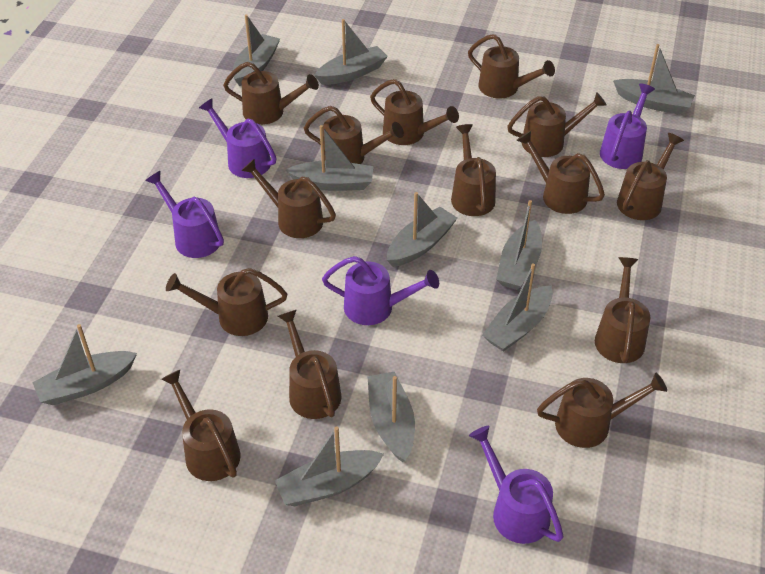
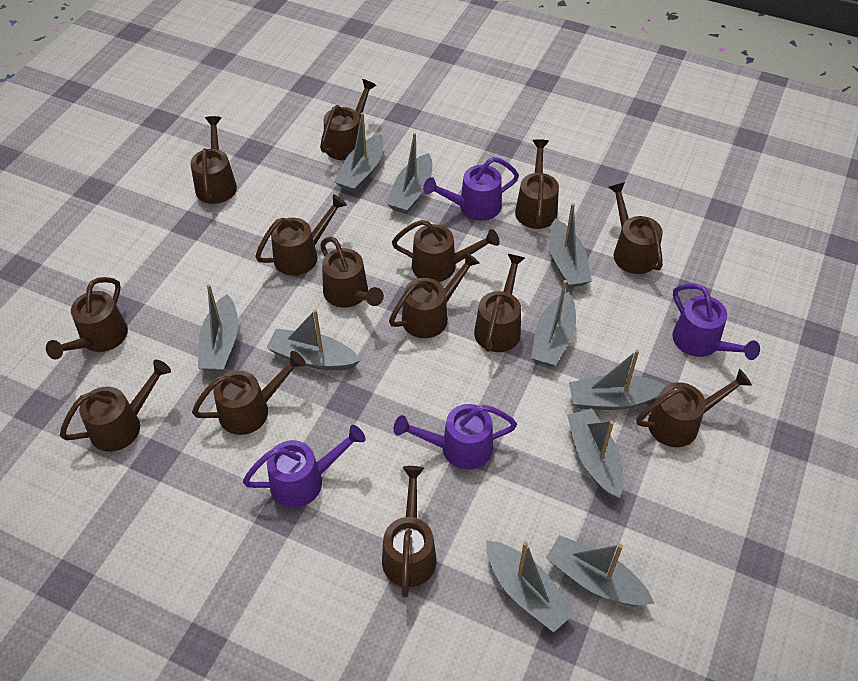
purple watering can: 5 -> 4

